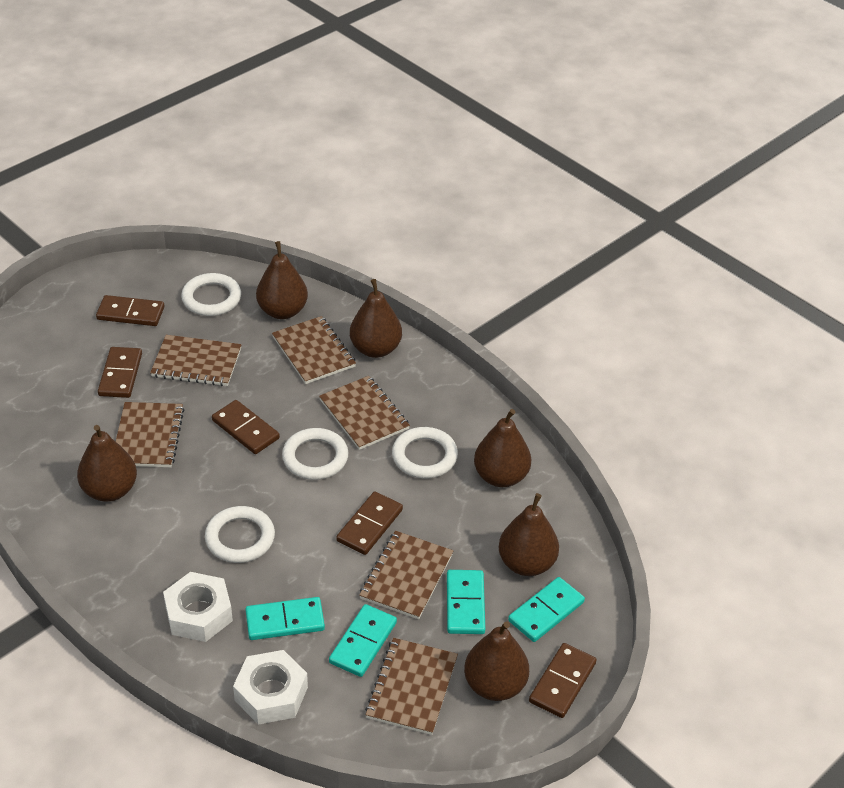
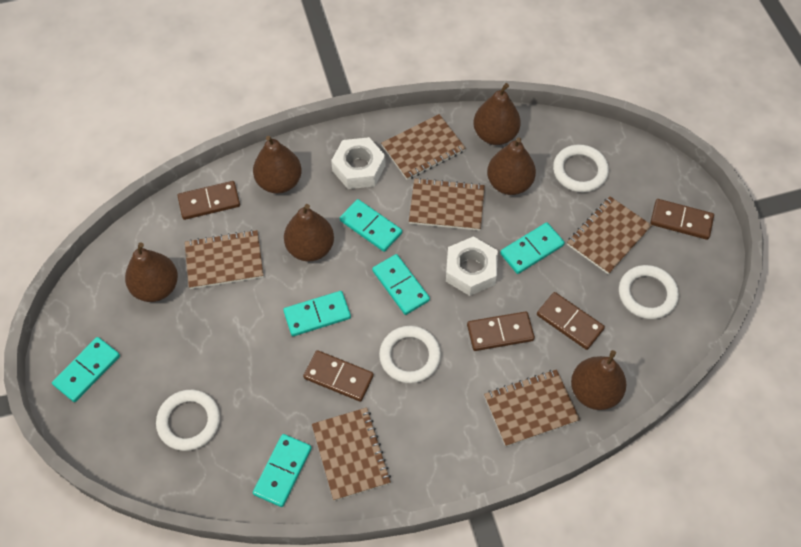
turquoise domino: 4 -> 6

